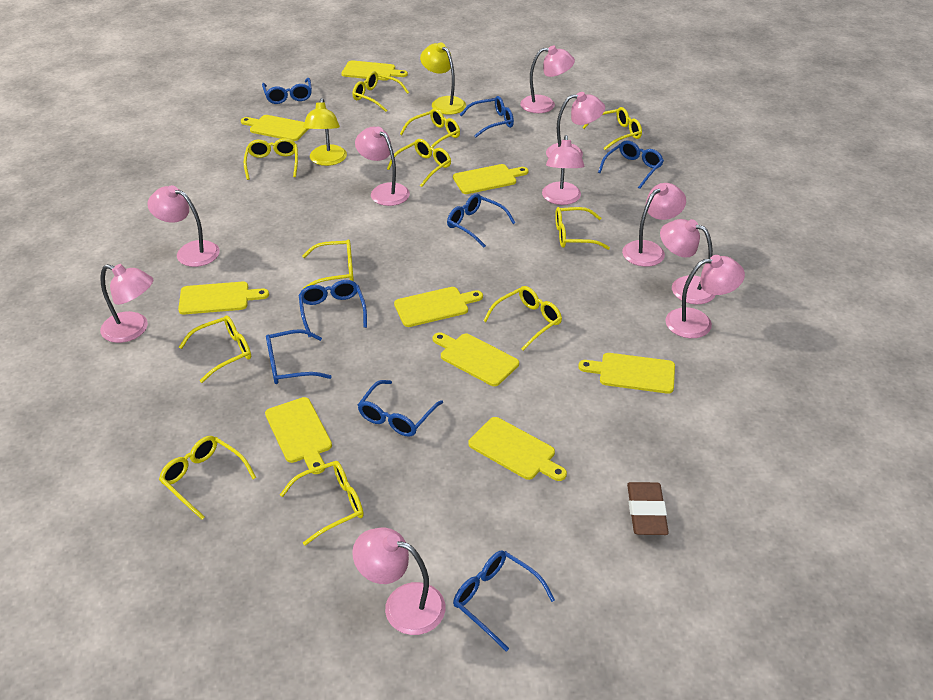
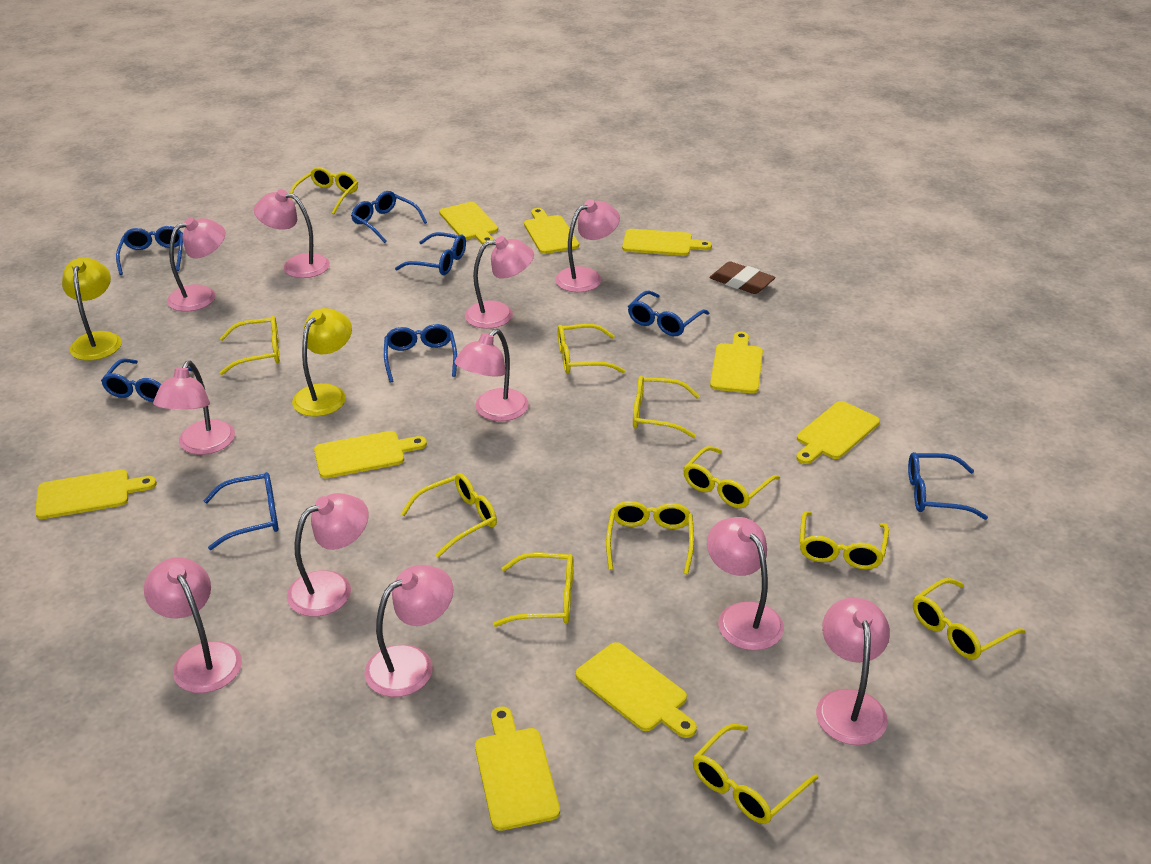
pink lamp: 10 -> 11

